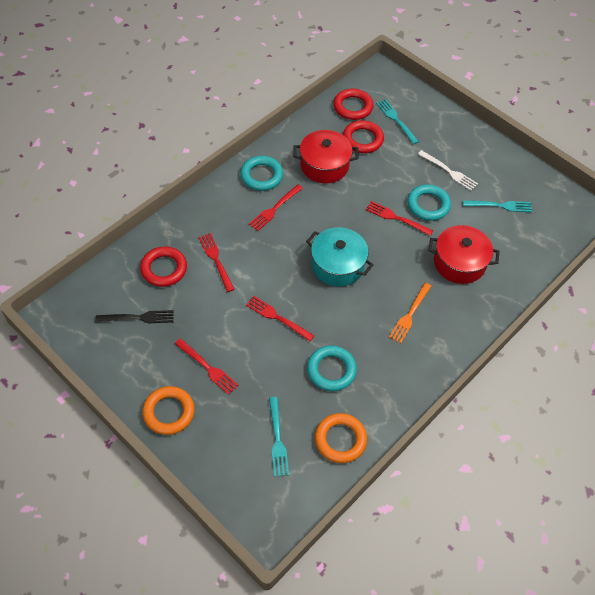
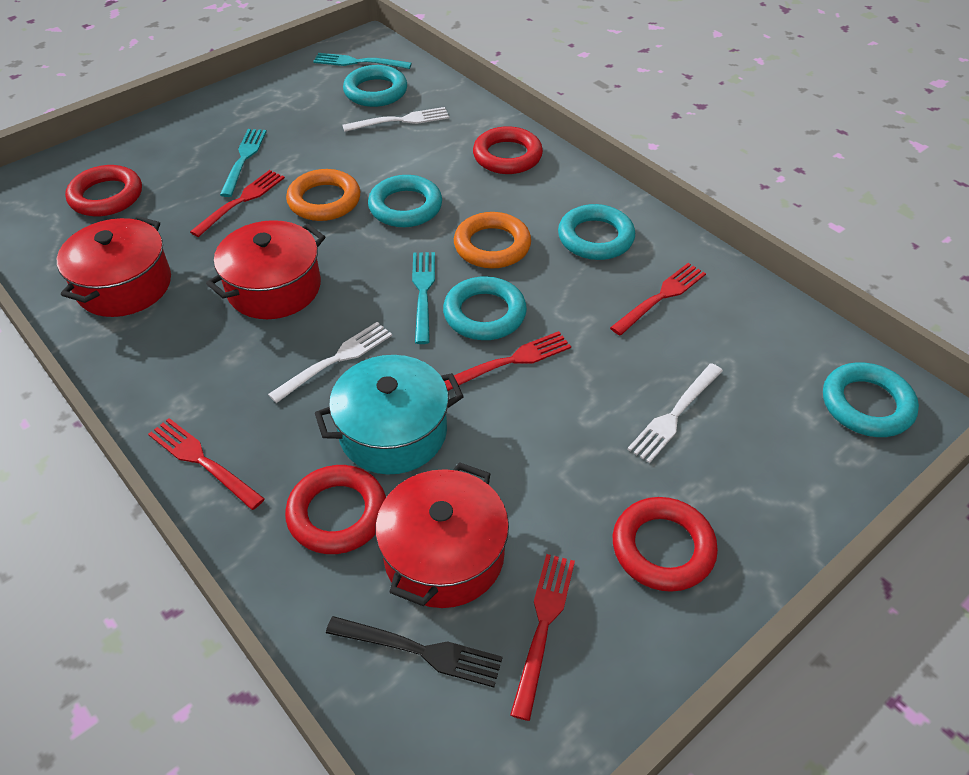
orange fork: 1 -> 0
red pot: 2 -> 3
red ring: 3 -> 4
turquoise ring: 3 -> 5
white fork: 1 -> 3

